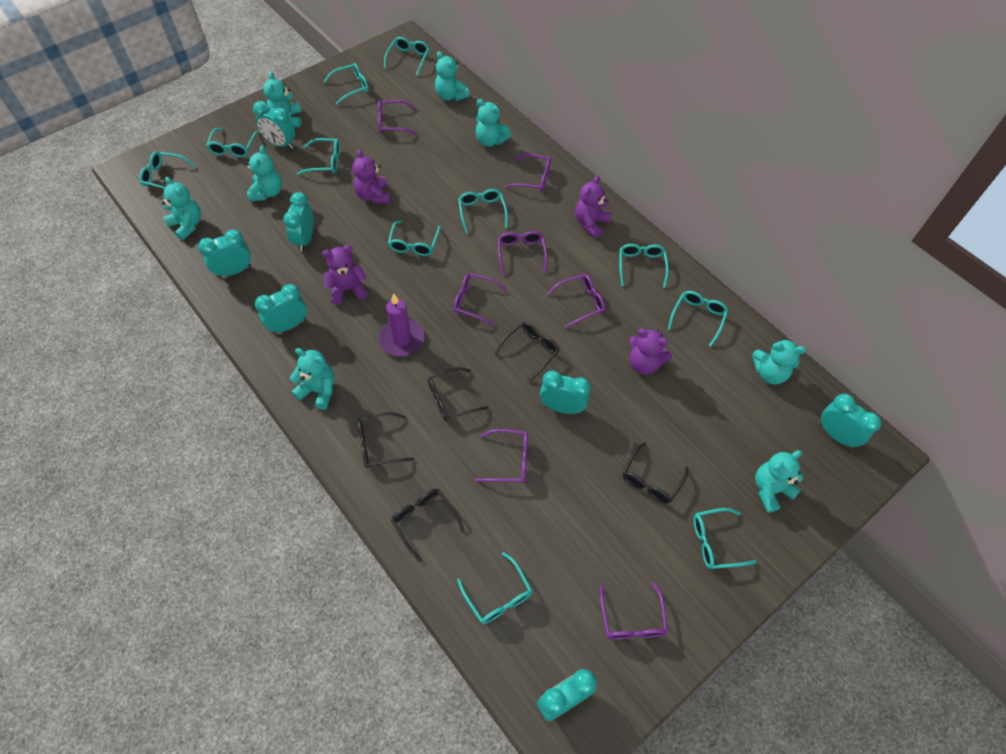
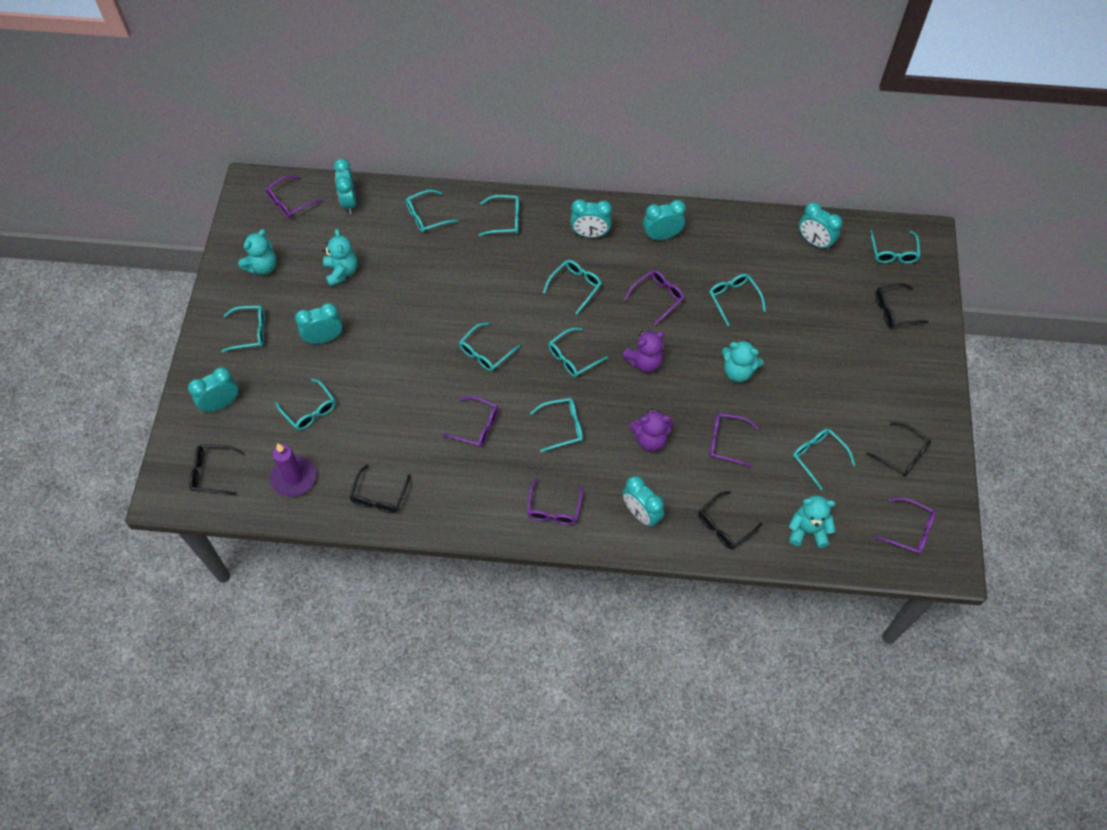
purple glasses: 7 -> 6
purple teddy bear: 4 -> 2
turquoise teddy bear: 8 -> 4

